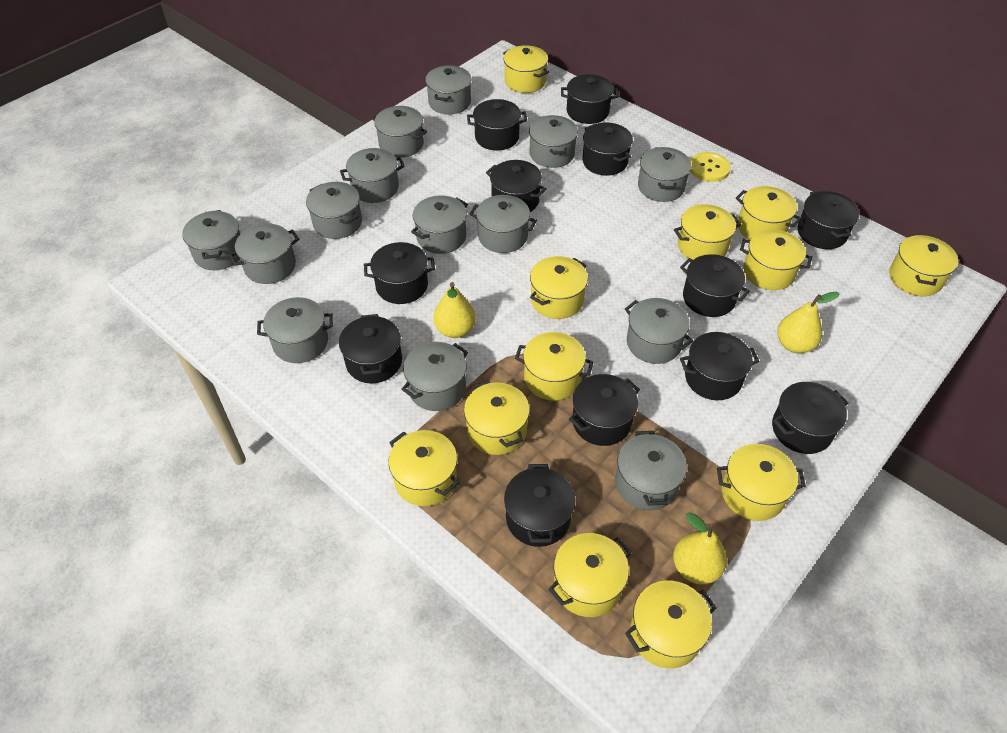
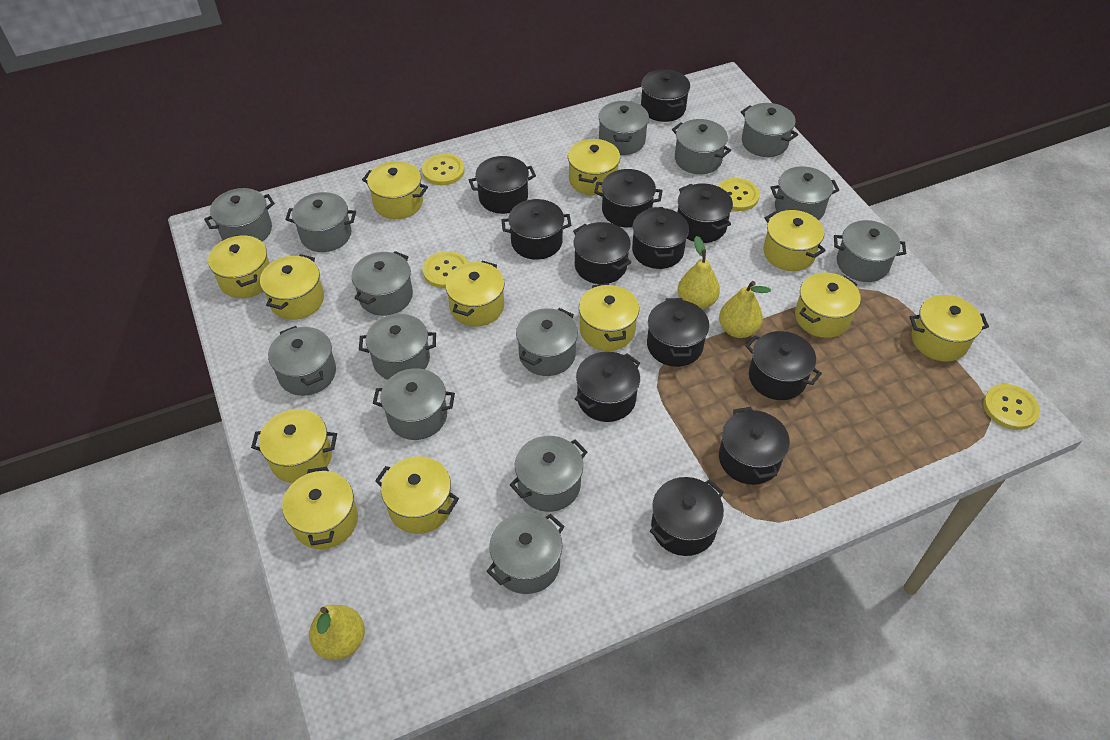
yellow button: 1 -> 4

